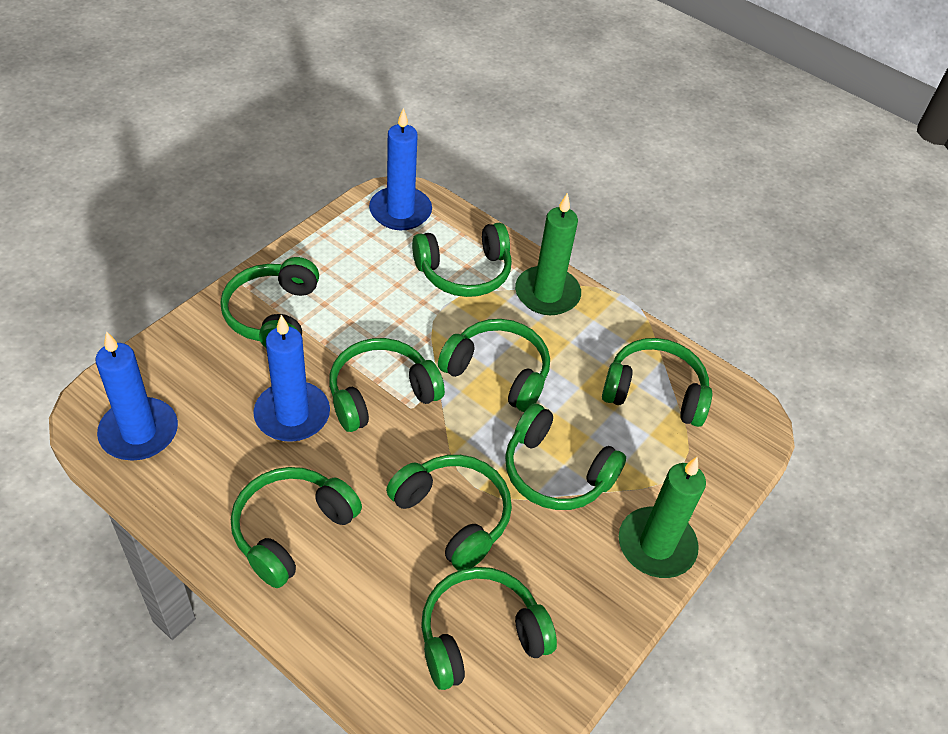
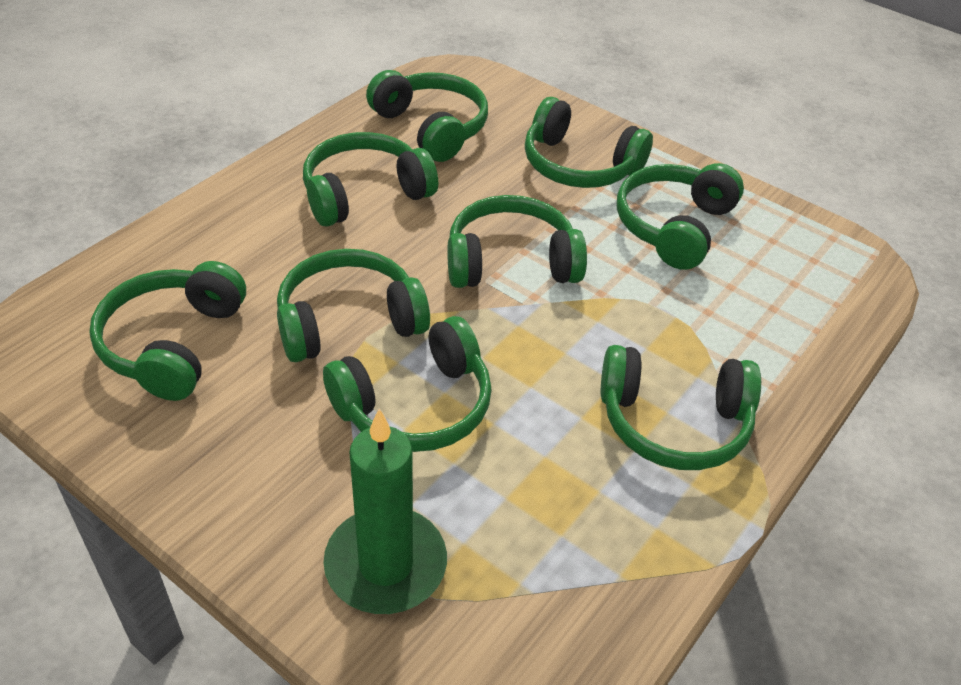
blue candle: 3 -> 0
green candle: 2 -> 1

